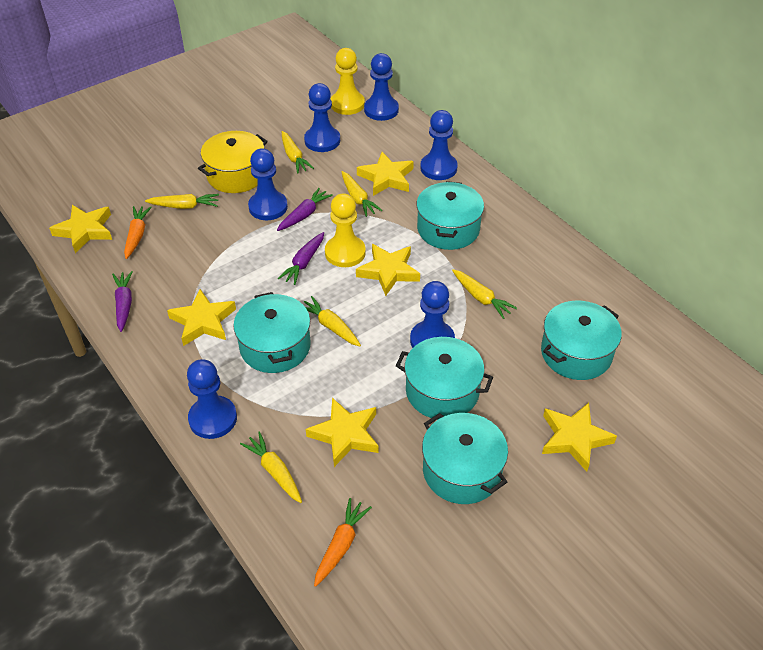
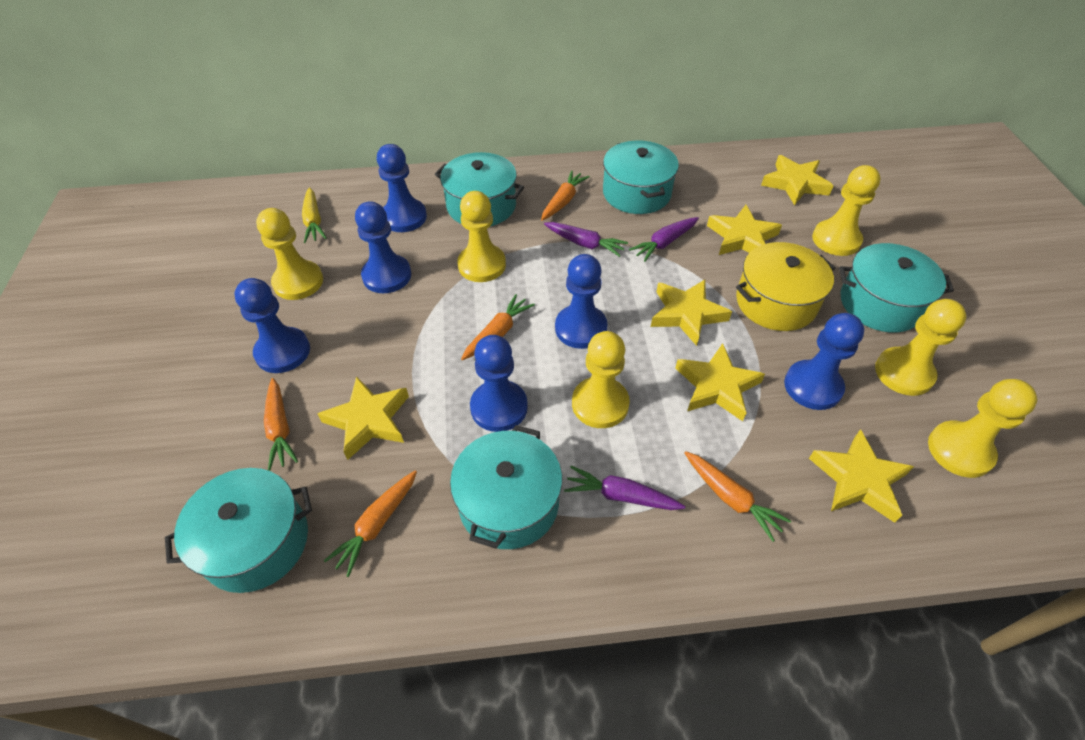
orange carrot: 2 -> 5
yellow carrot: 6 -> 1
yellow pawn: 2 -> 6

